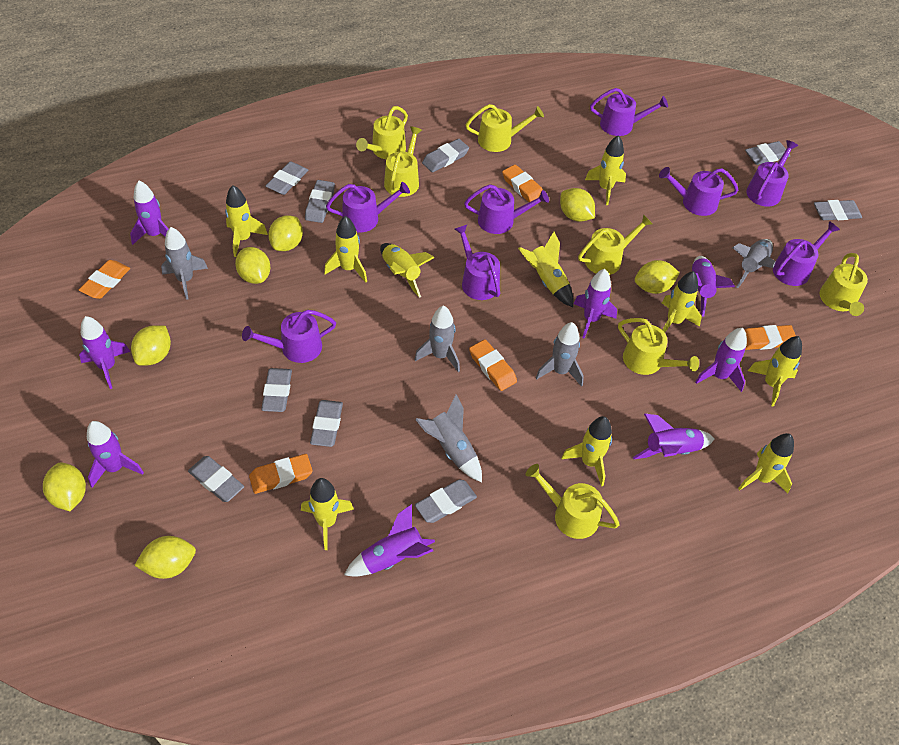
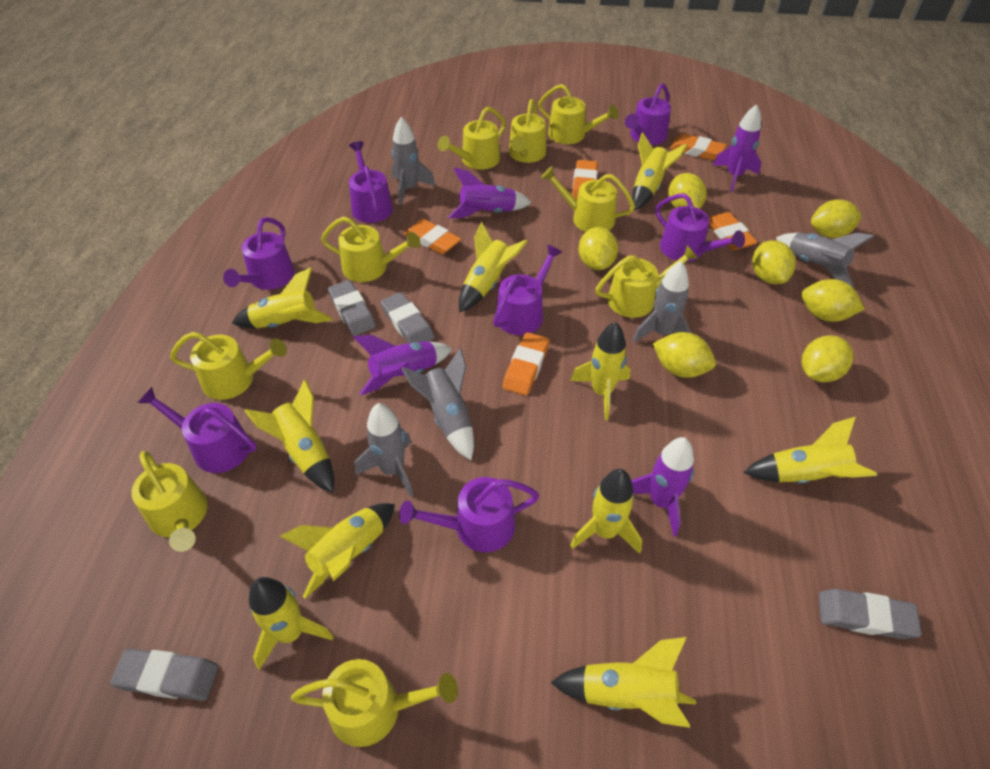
grey eraser: 9 -> 4
purple rocket: 8 -> 4
purple watering can: 8 -> 7
yellow watering can: 7 -> 9

